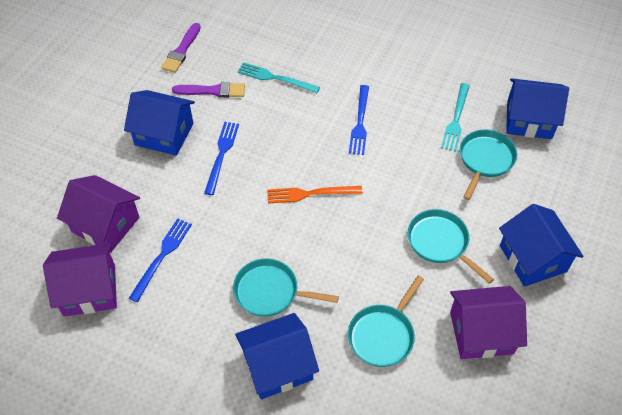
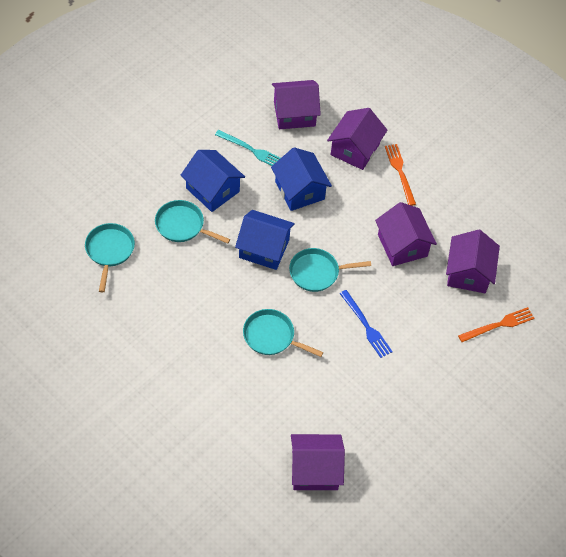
blue fork: 3 -> 1
blue house: 4 -> 3
orange fork: 1 -> 2
purple brush: 2 -> 0
purple house: 3 -> 5
turquoise fork: 2 -> 1

